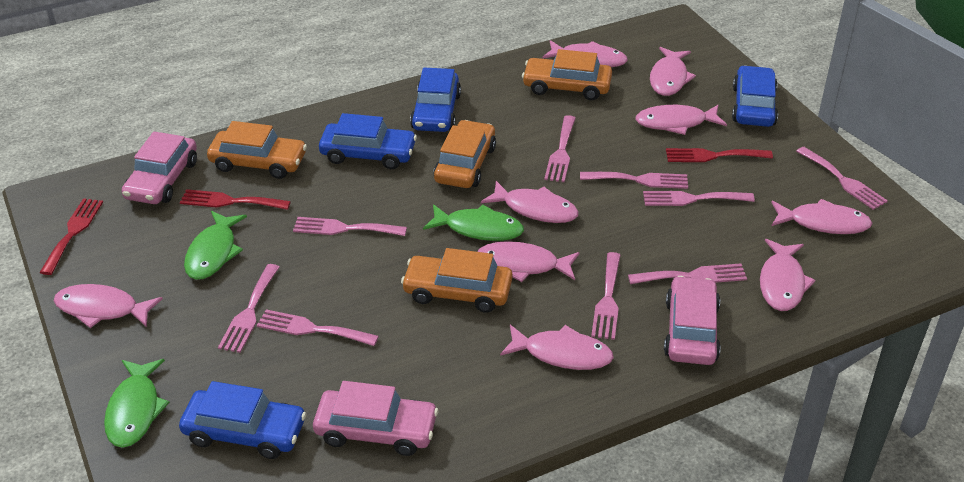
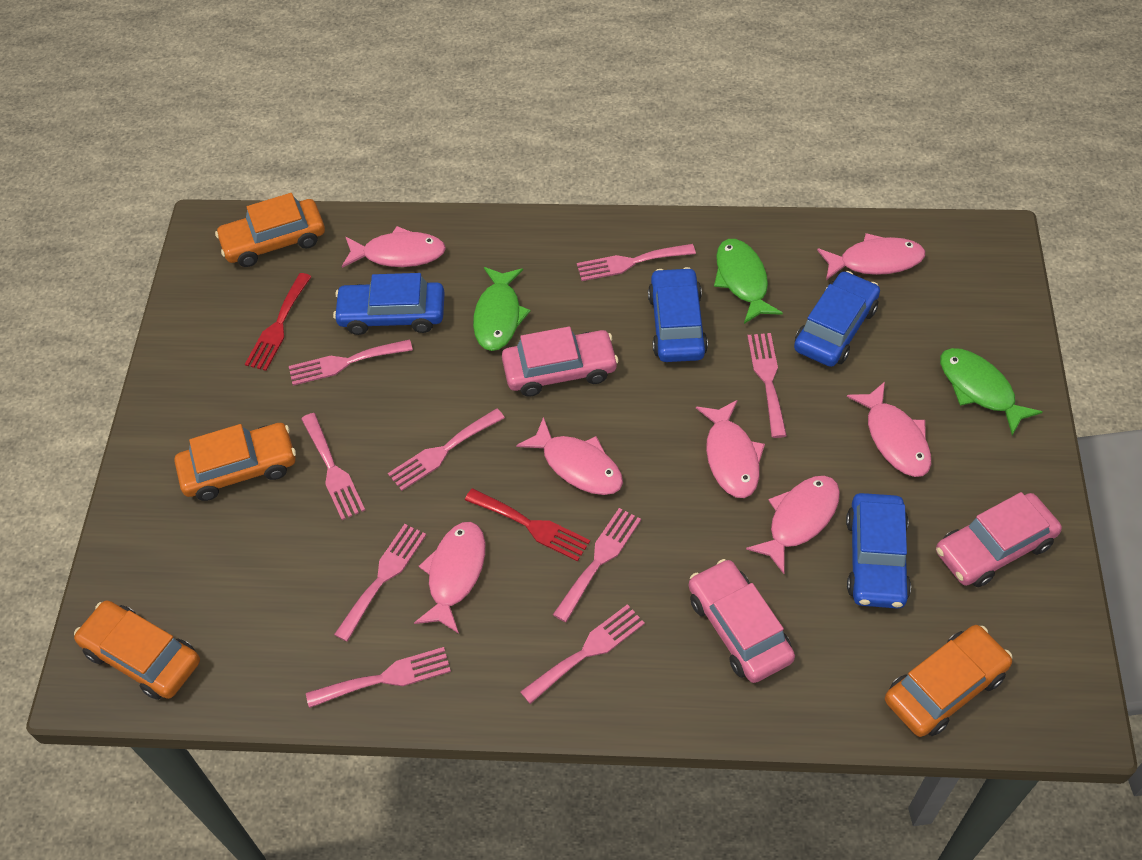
pink fish: 9 -> 7
red fork: 3 -> 2

